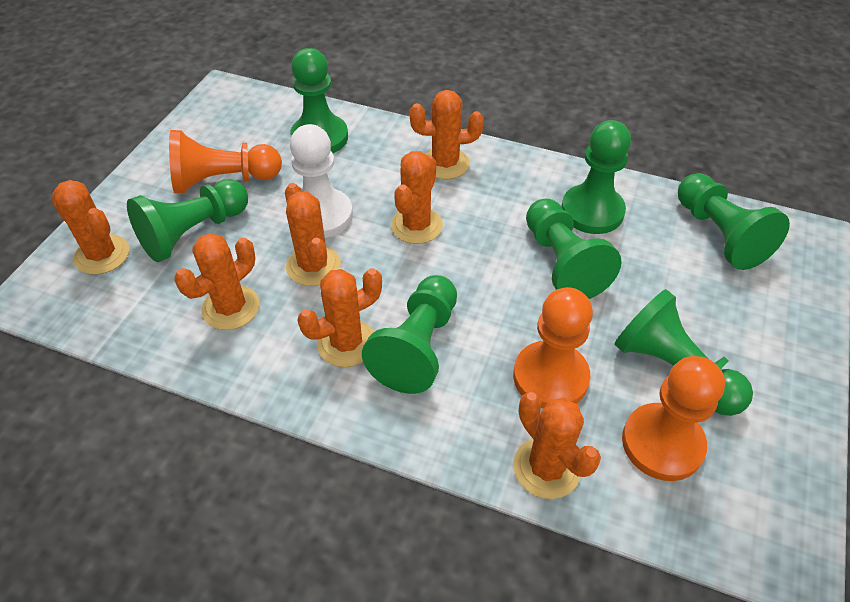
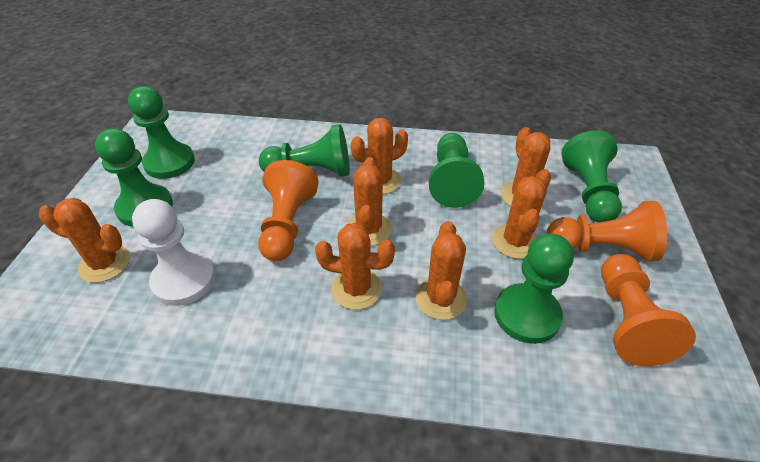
green pawn: 7 -> 6

